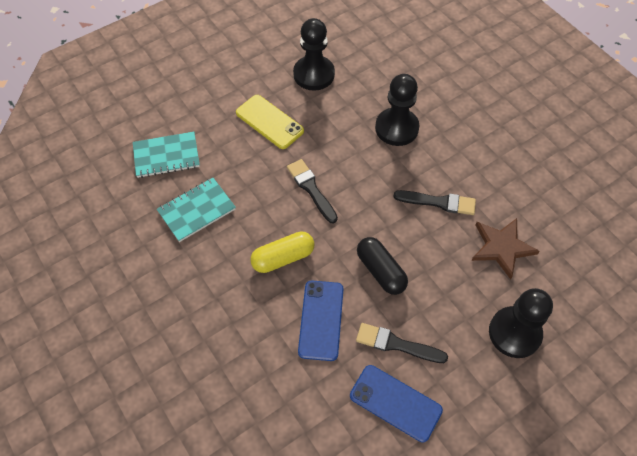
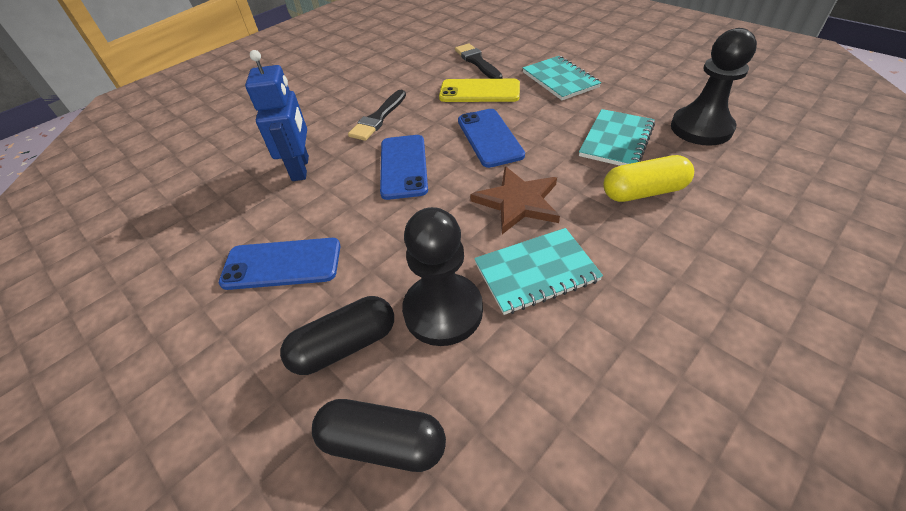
black brush: 3 -> 2
black capsule: 1 -> 2
black pawn: 3 -> 2
blue phone: 2 -> 3
blue robot: 0 -> 1
turquoise notebook: 2 -> 3

